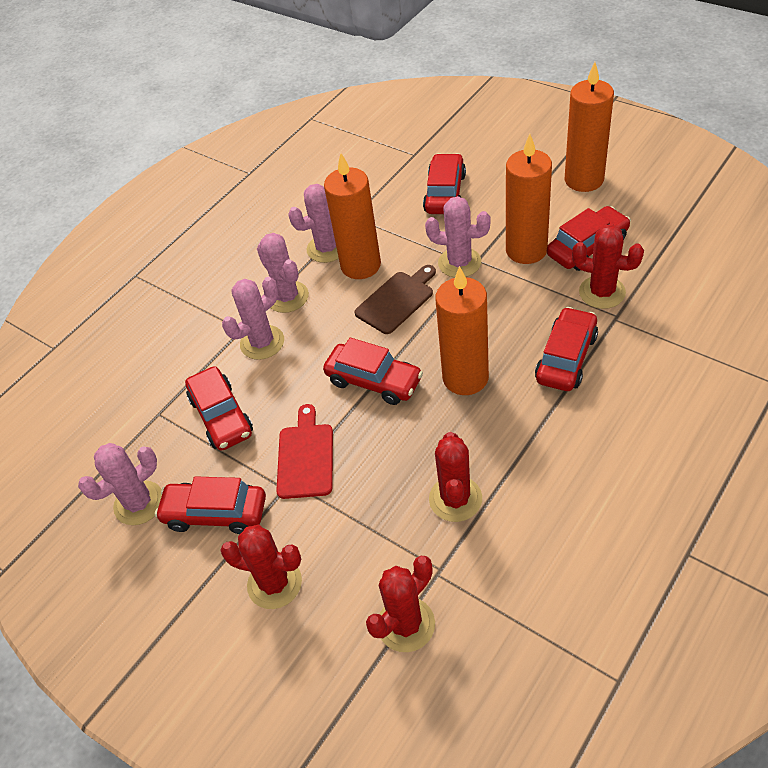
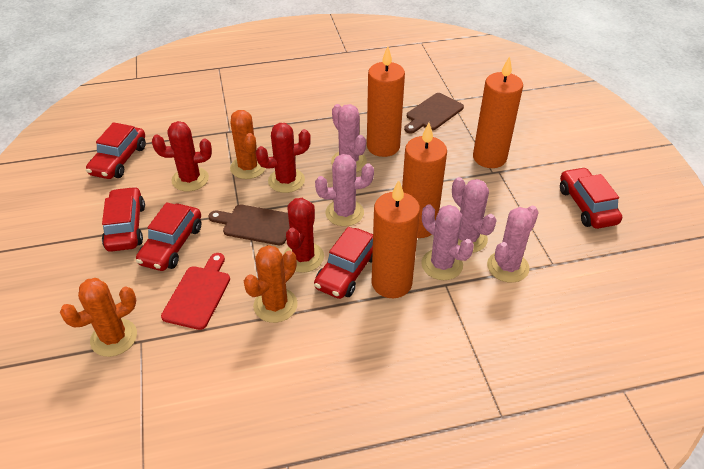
brown cutting board: 1 -> 2
orange cactus: 0 -> 3
red cactus: 4 -> 3
red car: 6 -> 5

